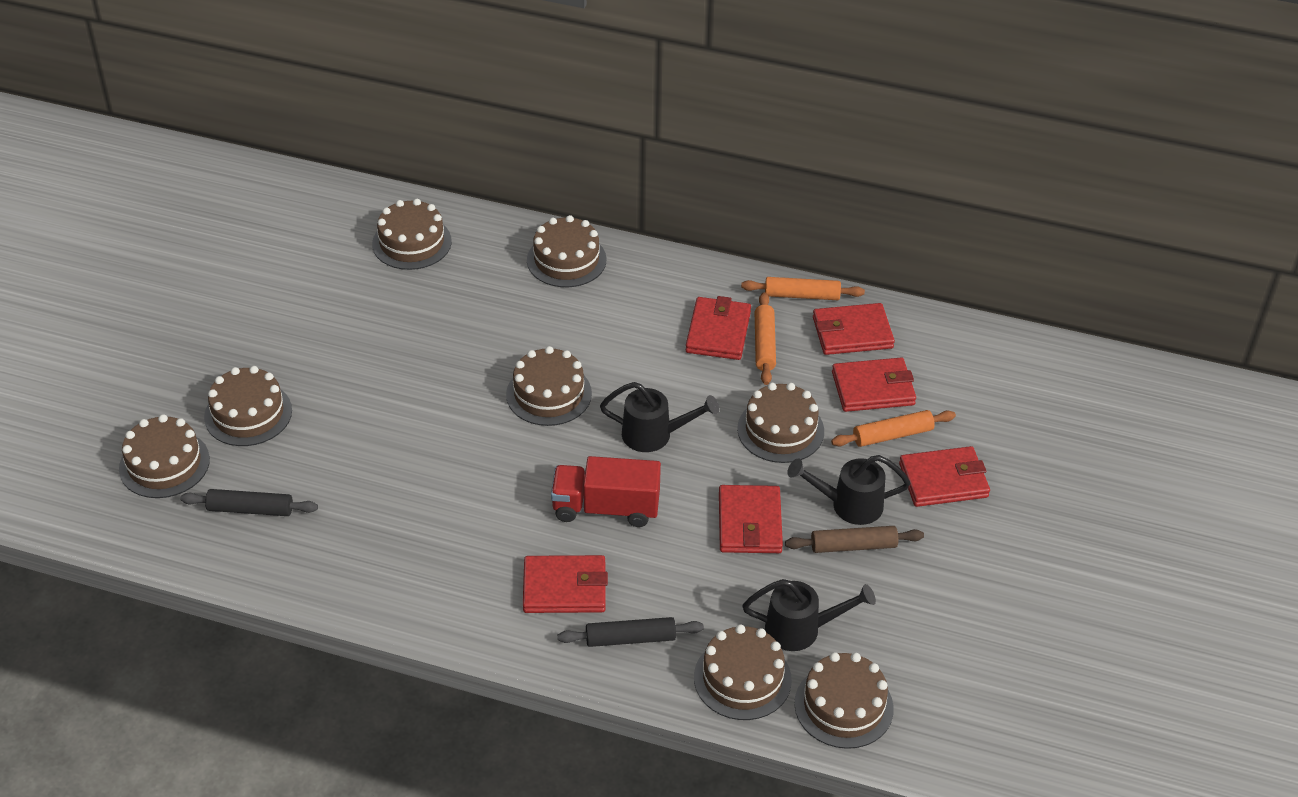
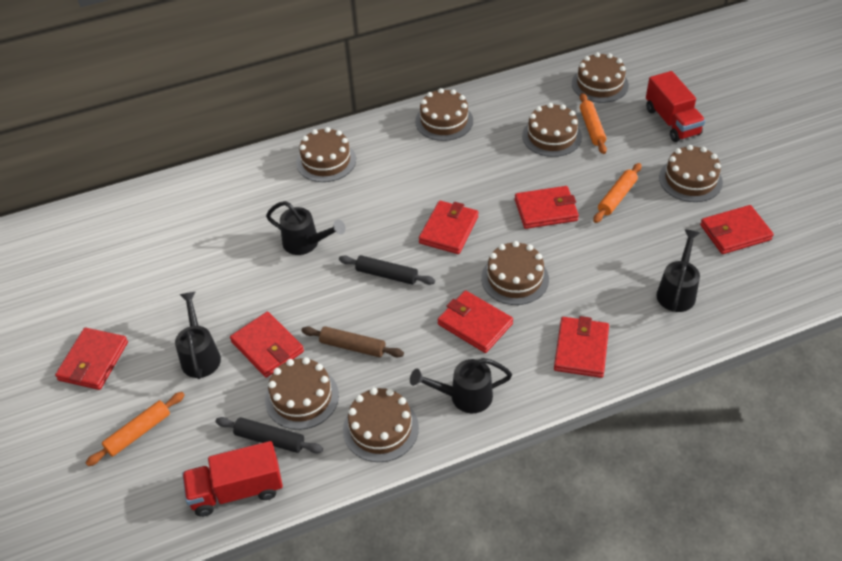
black watering can: 3 -> 4
red truck: 1 -> 2
red wallet: 6 -> 7

